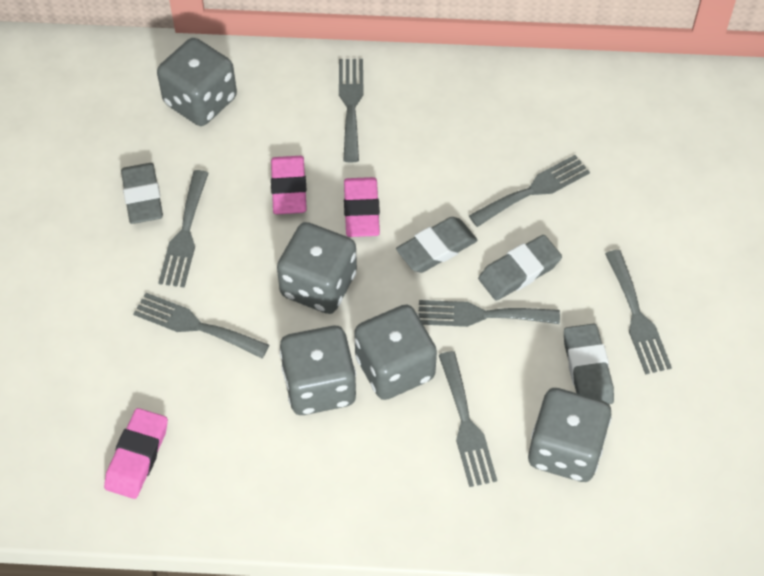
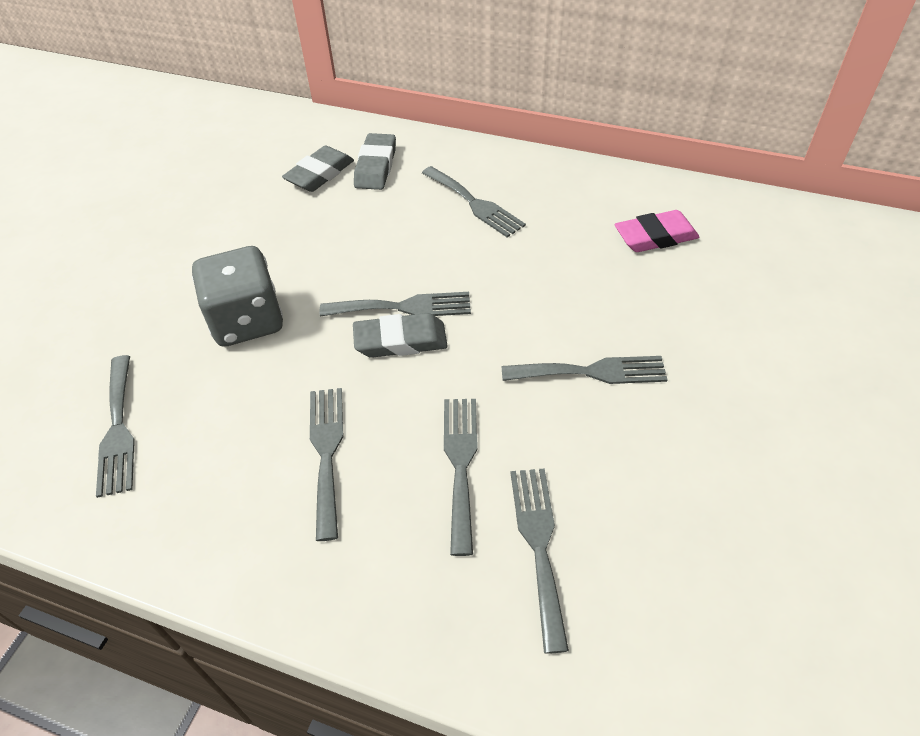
grey dice: 5 -> 1
grey eraser: 4 -> 3
pink eraser: 3 -> 1

